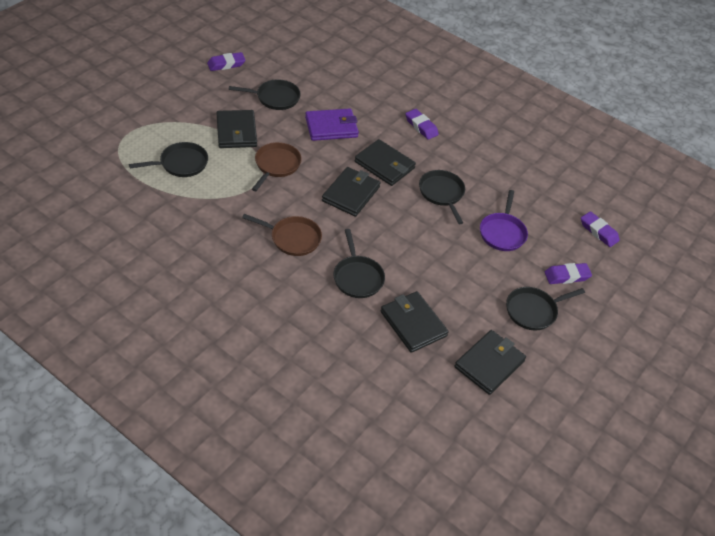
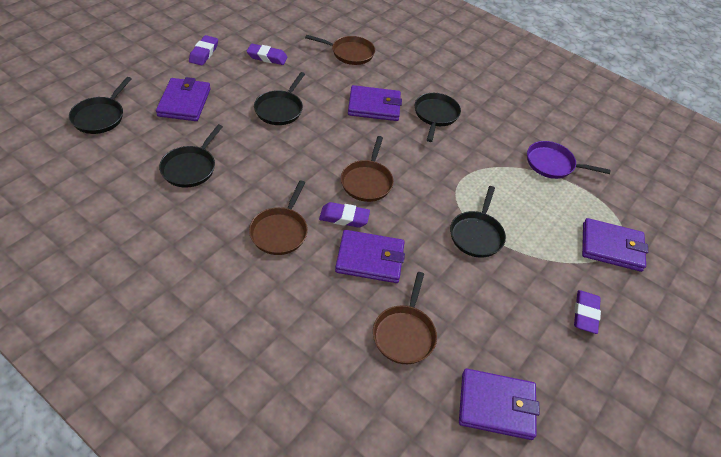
black wallet: 5 -> 0
brown pan: 2 -> 4
purple wallet: 1 -> 5

